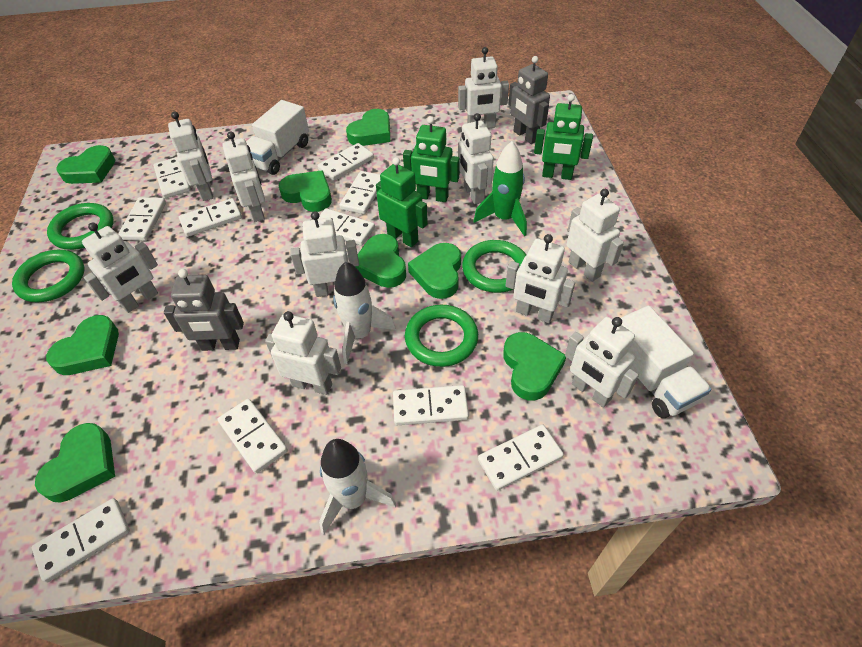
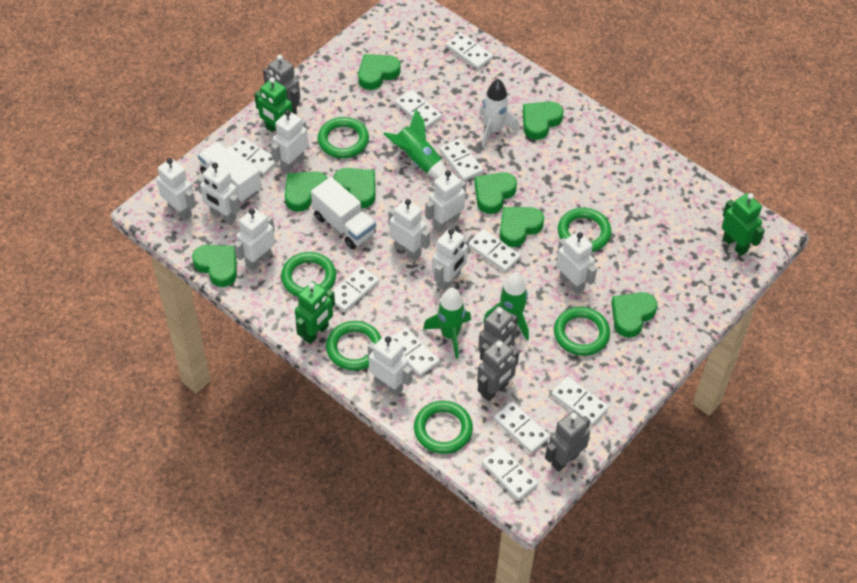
green ring: 4 -> 6
green rocket: 1 -> 3
grey robot: 2 -> 4
white robot: 10 -> 9
white rocket: 2 -> 1

